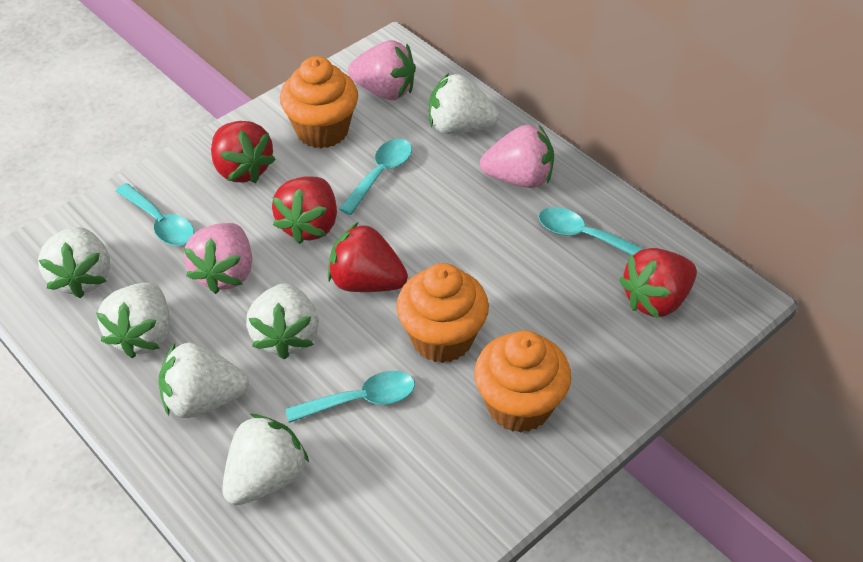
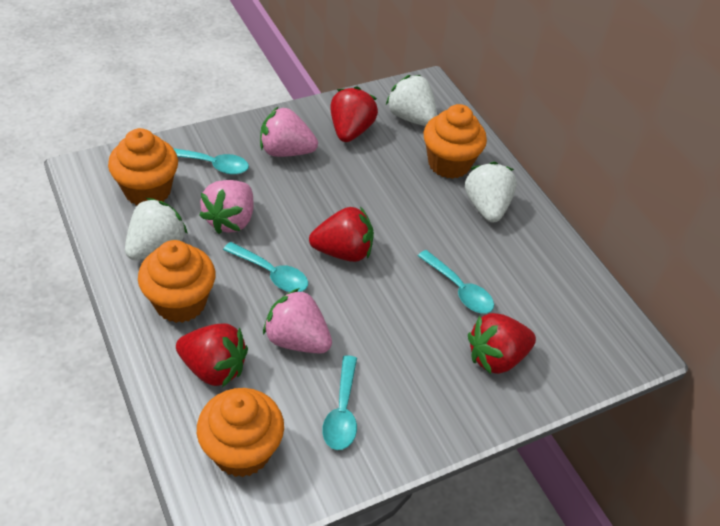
orange cupcake: 3 -> 4
white strawberry: 6 -> 3

